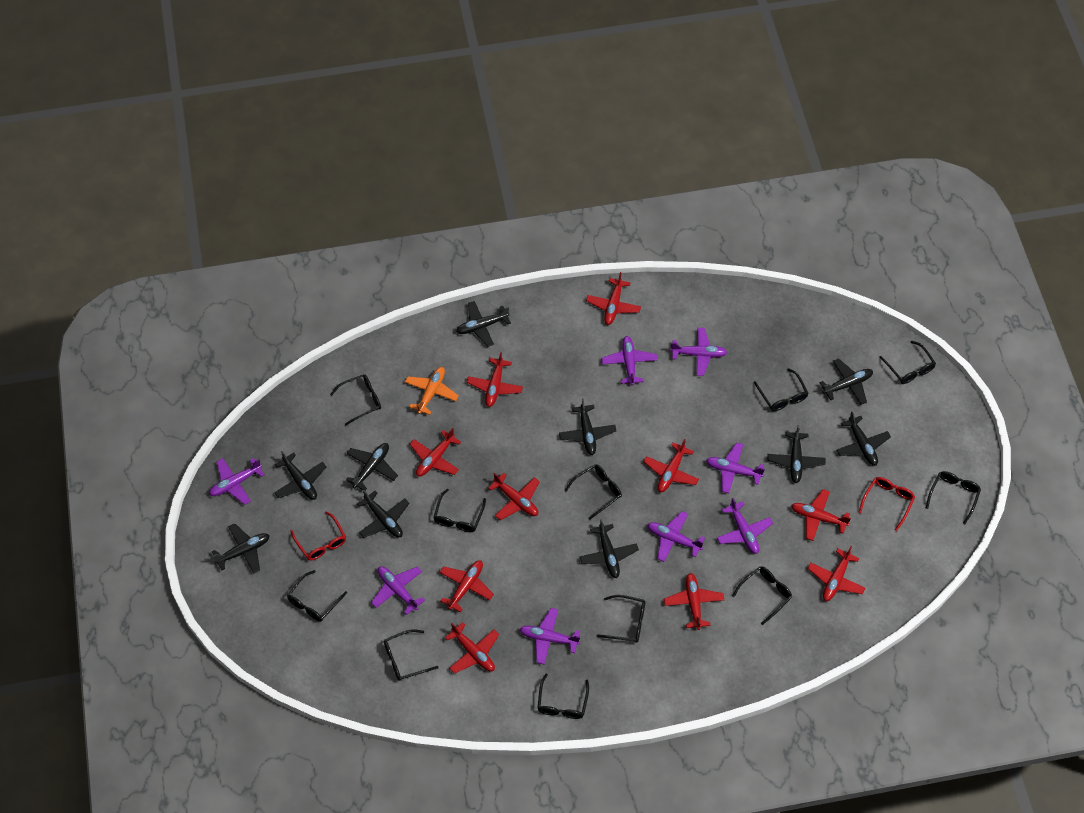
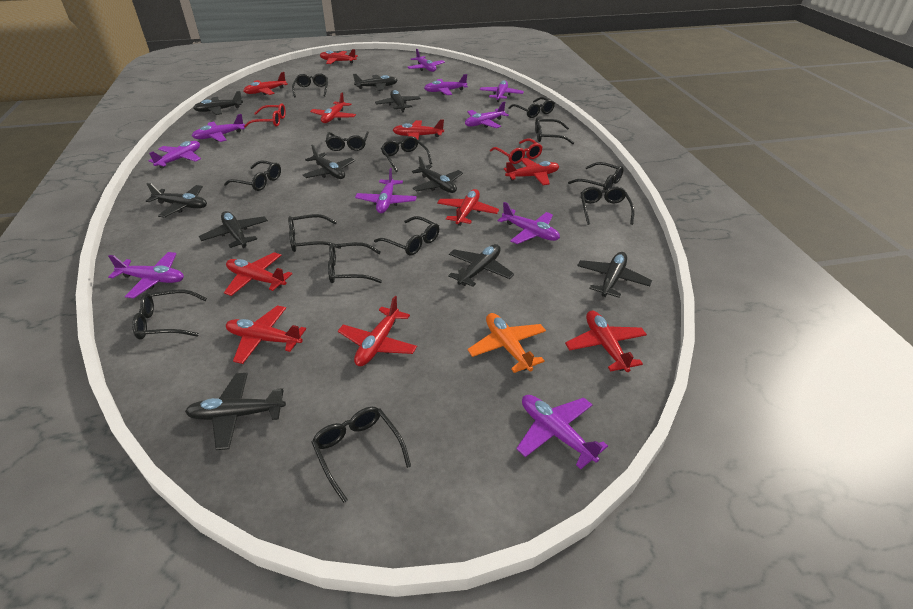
black glasses: 11 -> 13
purple plane: 8 -> 10

